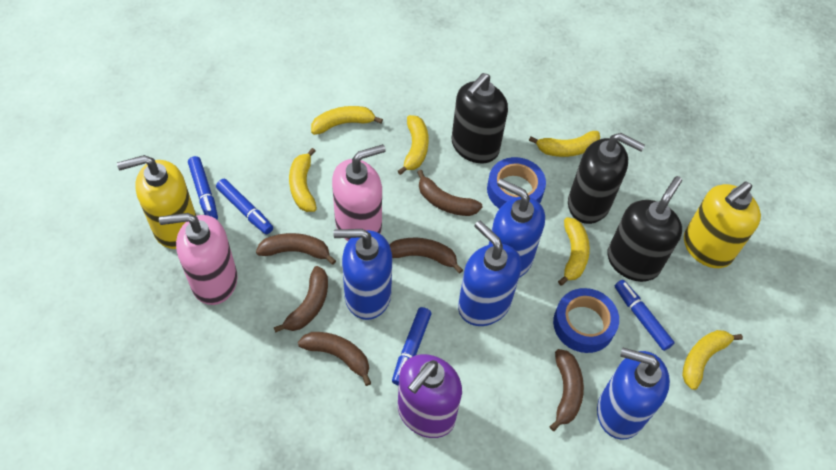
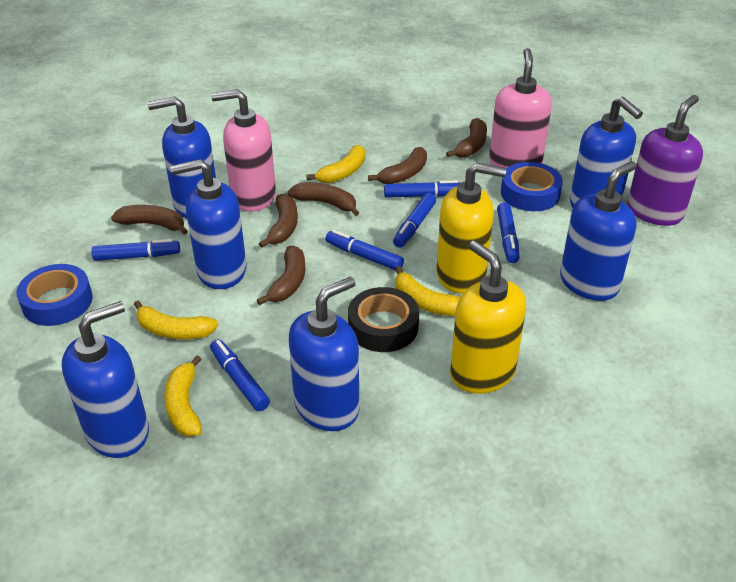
black soap dispenser: 3 -> 0
black tape: 0 -> 1
blue marker: 4 -> 6
blue soap dispenser: 4 -> 6
yellow banana: 6 -> 4

